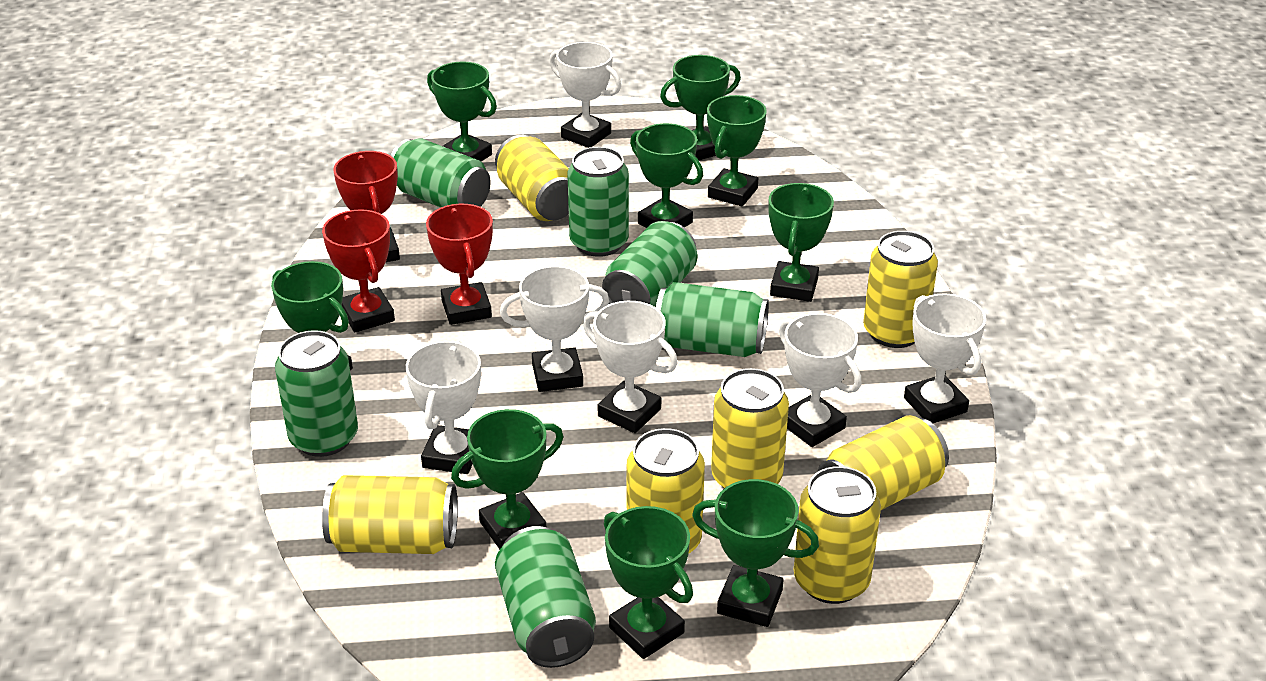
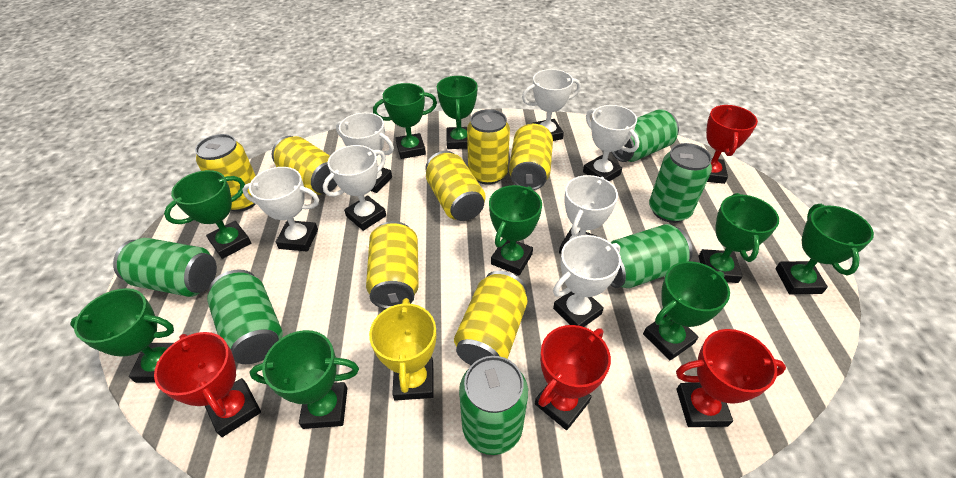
red trophy: 3 -> 4
white trophy: 6 -> 7
yellow trophy: 0 -> 1

